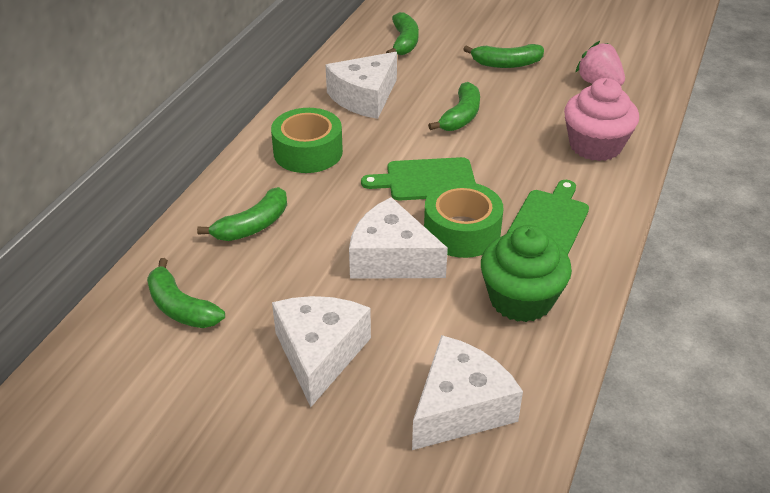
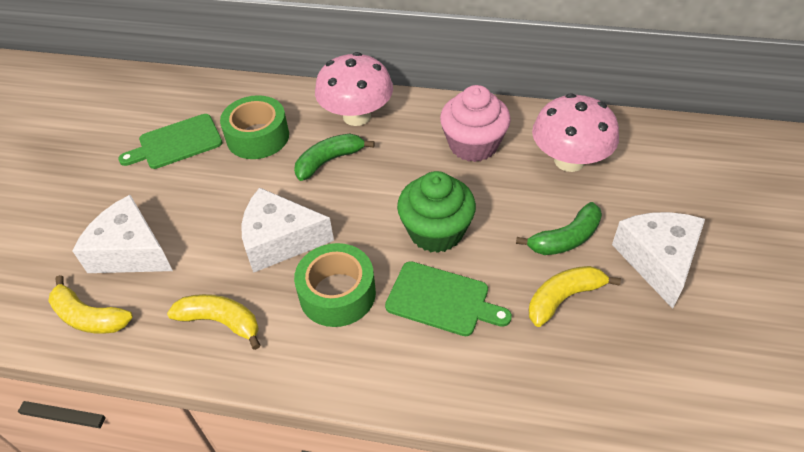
green banana: 5 -> 2
pink mushroom: 0 -> 2
pink strawberry: 1 -> 0
white cheese: 4 -> 3
yellow banana: 0 -> 3

